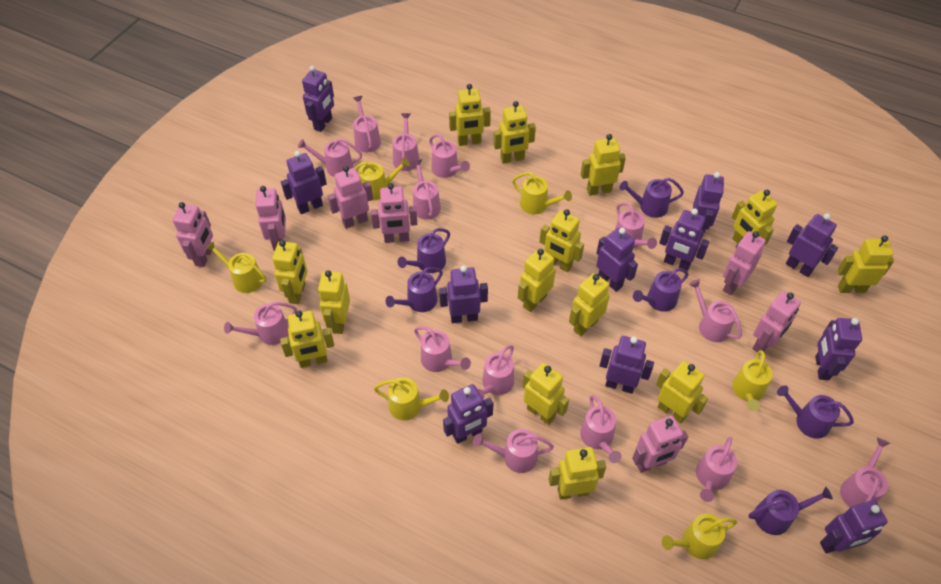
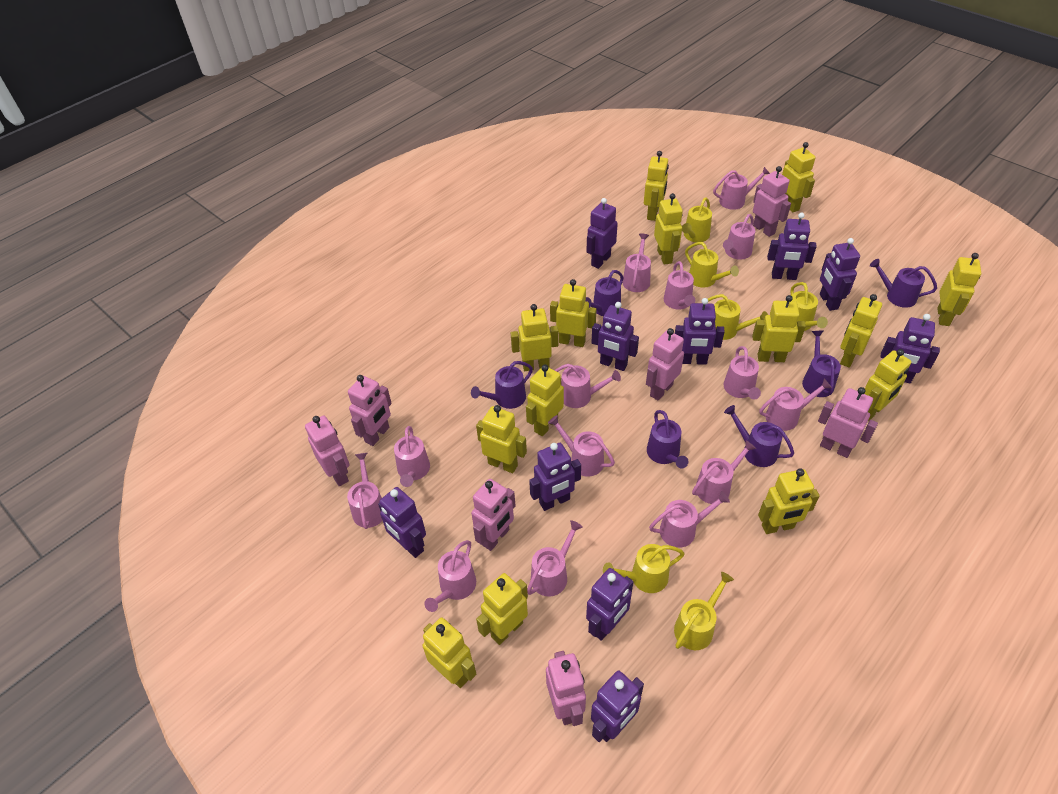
purple robot: 11 -> 10

